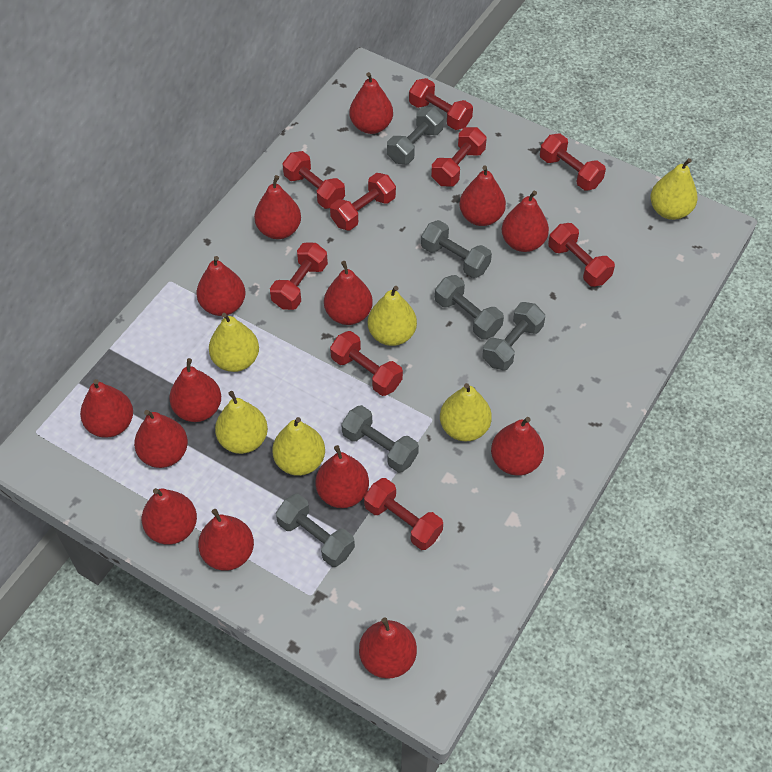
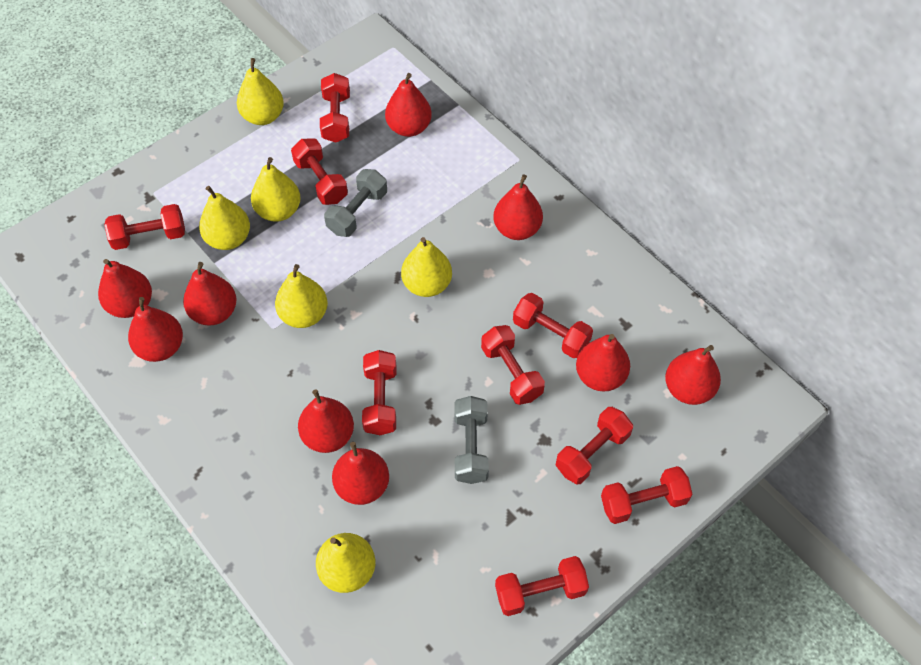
grey dumbbell: 6 -> 2
red pear: 14 -> 9

